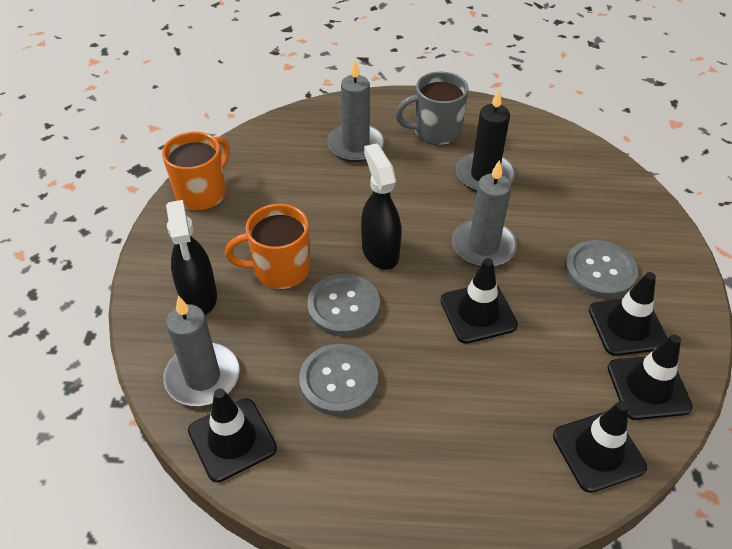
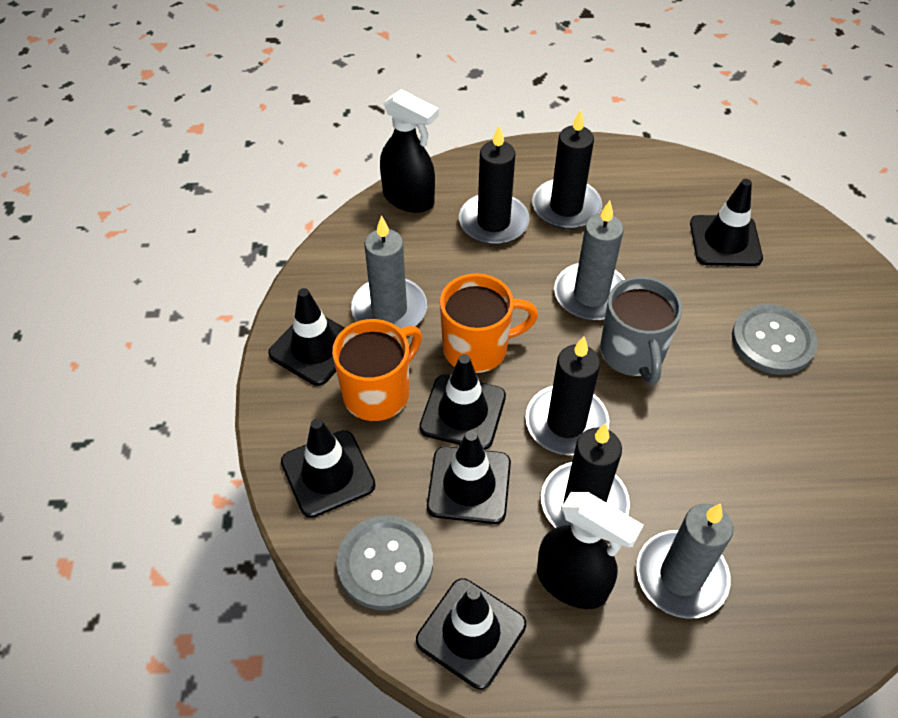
black candle: 1 -> 4
black traffic cone: 5 -> 6
grey button: 3 -> 2

